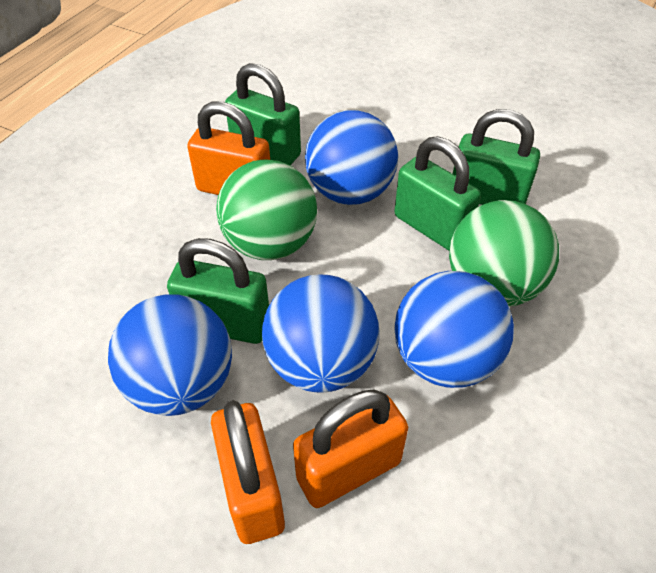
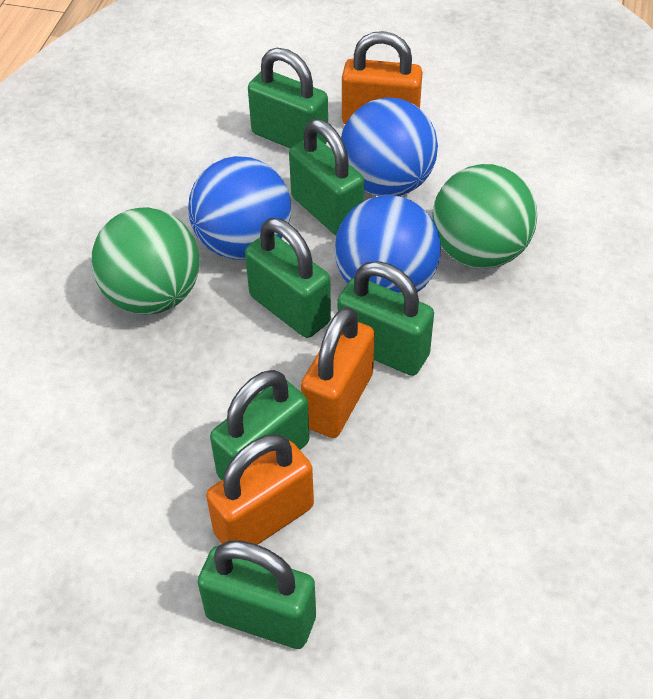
blue ball: 4 -> 3
green padlock: 4 -> 6

